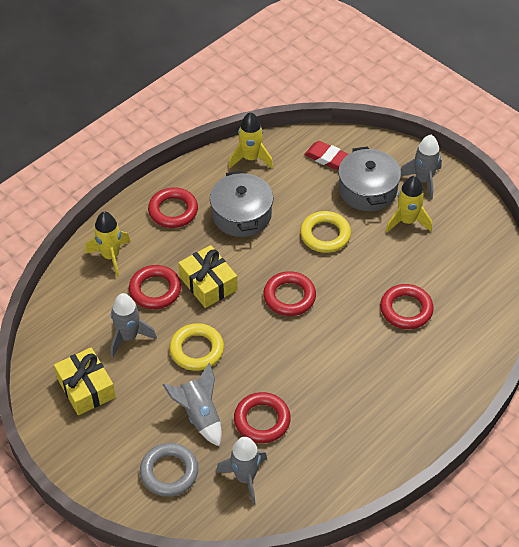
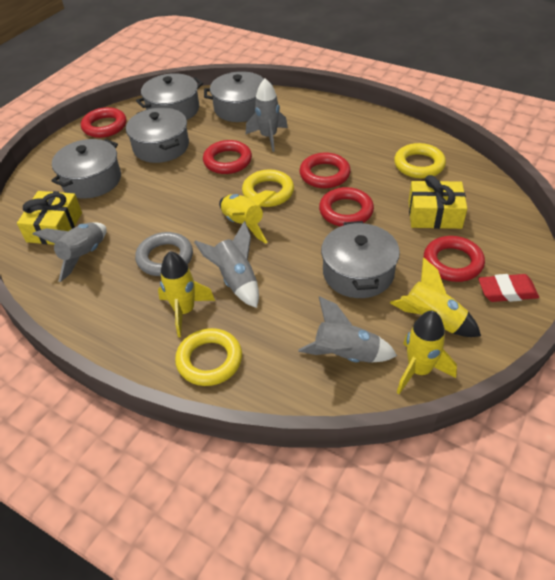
grey pot: 2 -> 5
yellow ring: 2 -> 3
yellow rocket: 3 -> 4

